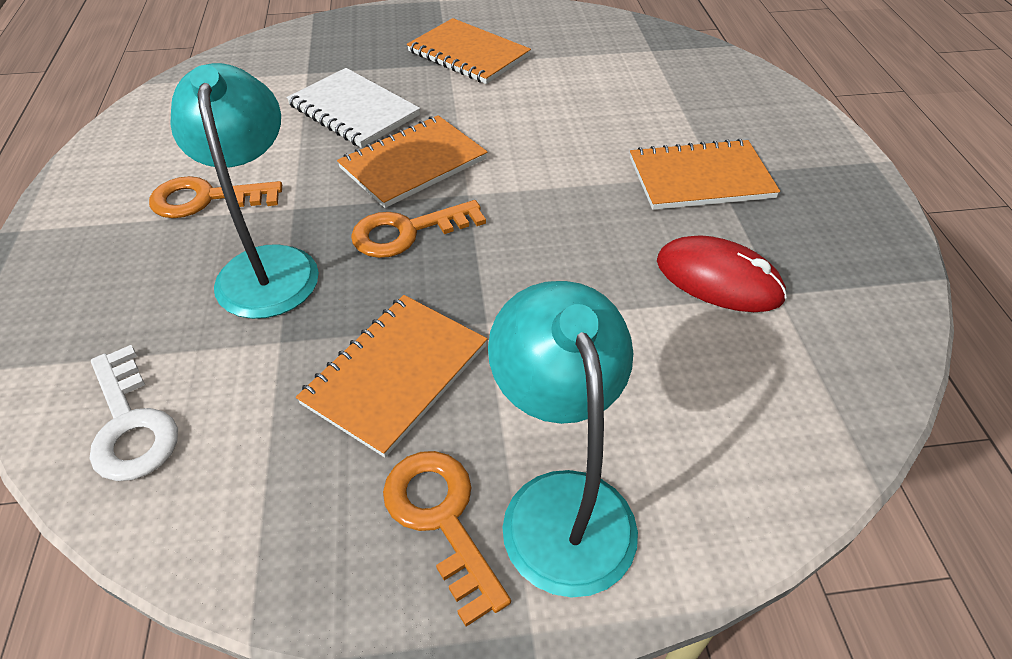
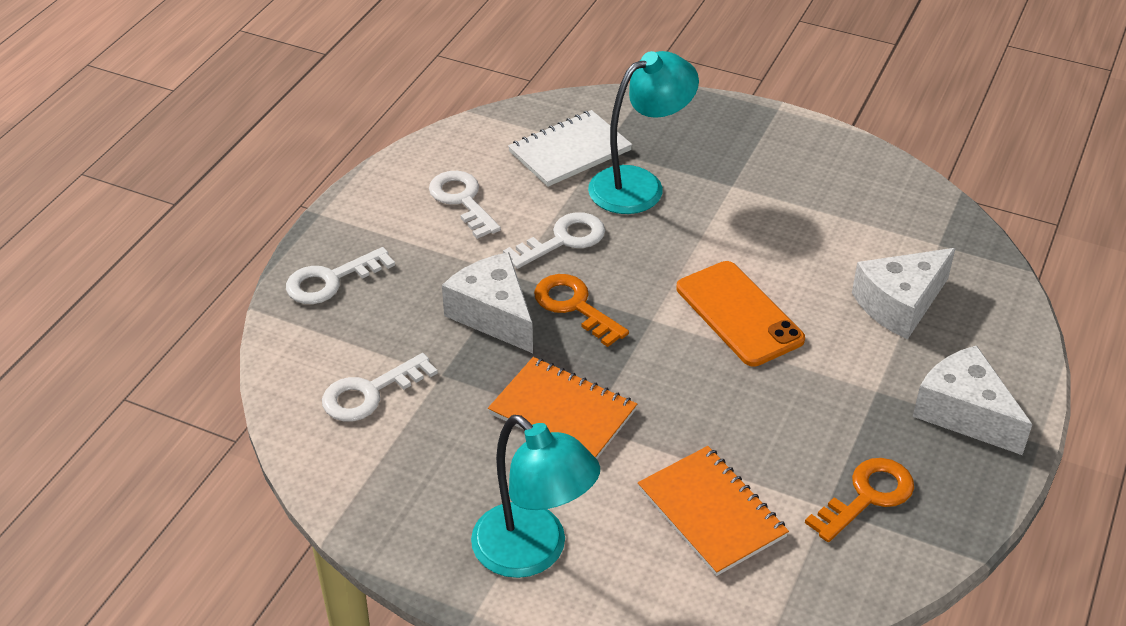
orange key: 3 -> 2
orange notebook: 4 -> 2
orange phone: 0 -> 1
red mouse: 1 -> 0
white cheese: 0 -> 3
white key: 1 -> 4

